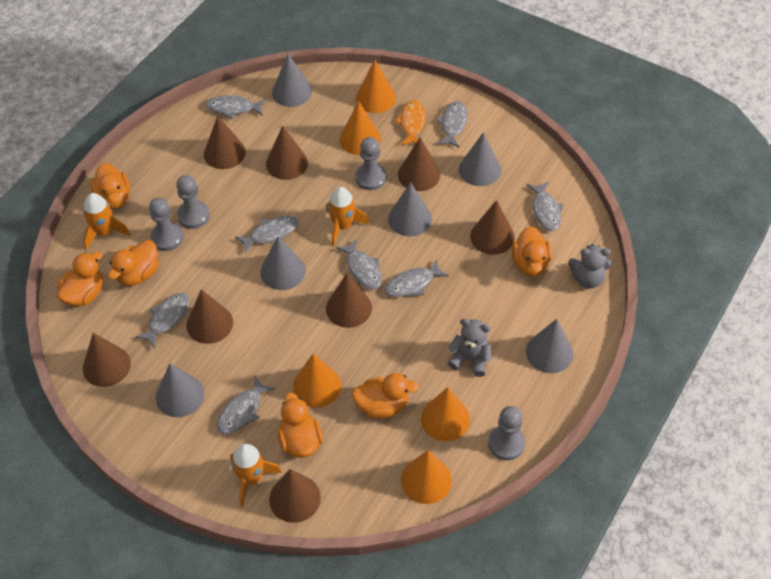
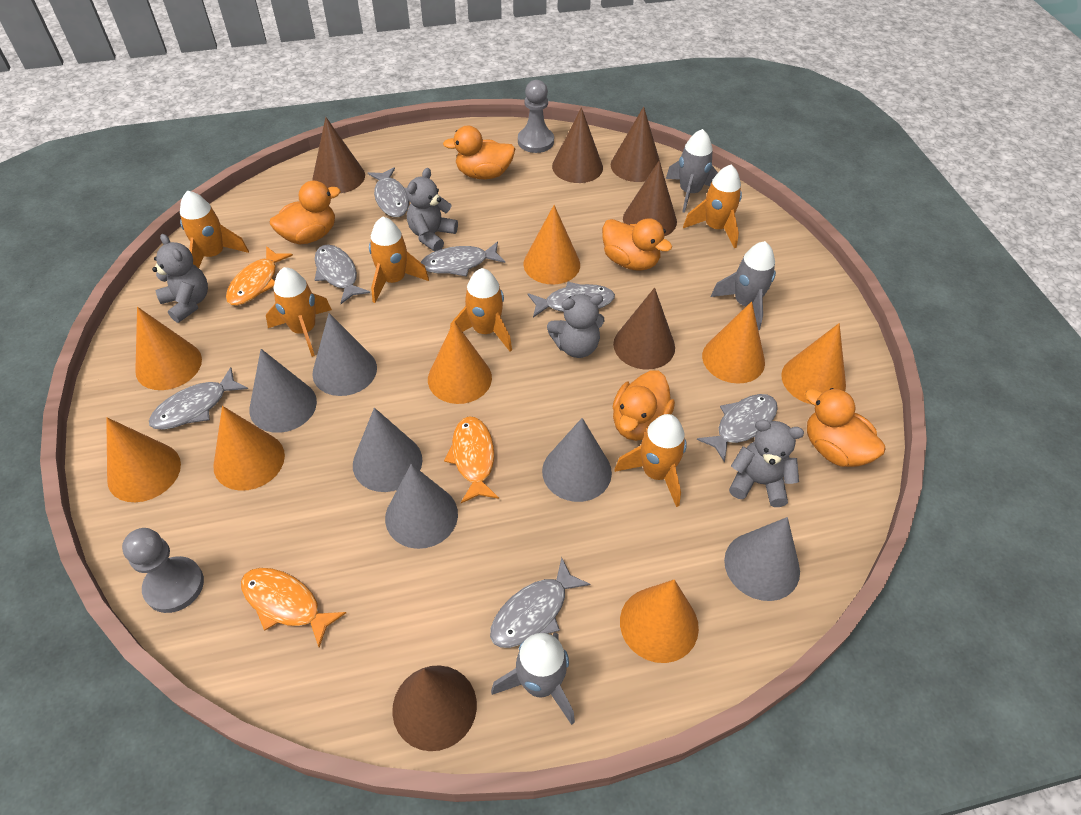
brown cone: 8 -> 6
grey fish: 8 -> 7
grey pawn: 4 -> 2
grey rocket: 0 -> 3
grey teddy bear: 2 -> 4
orange cone: 5 -> 8
orange duck: 6 -> 5
orange fish: 1 -> 3
orange rocket: 3 -> 6

